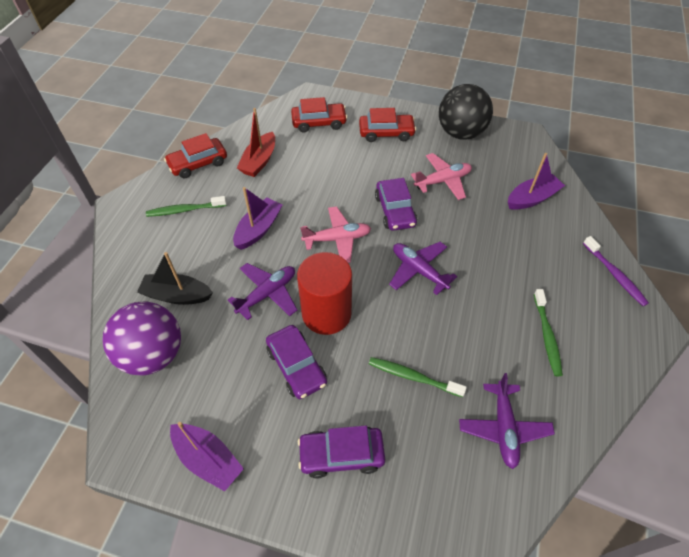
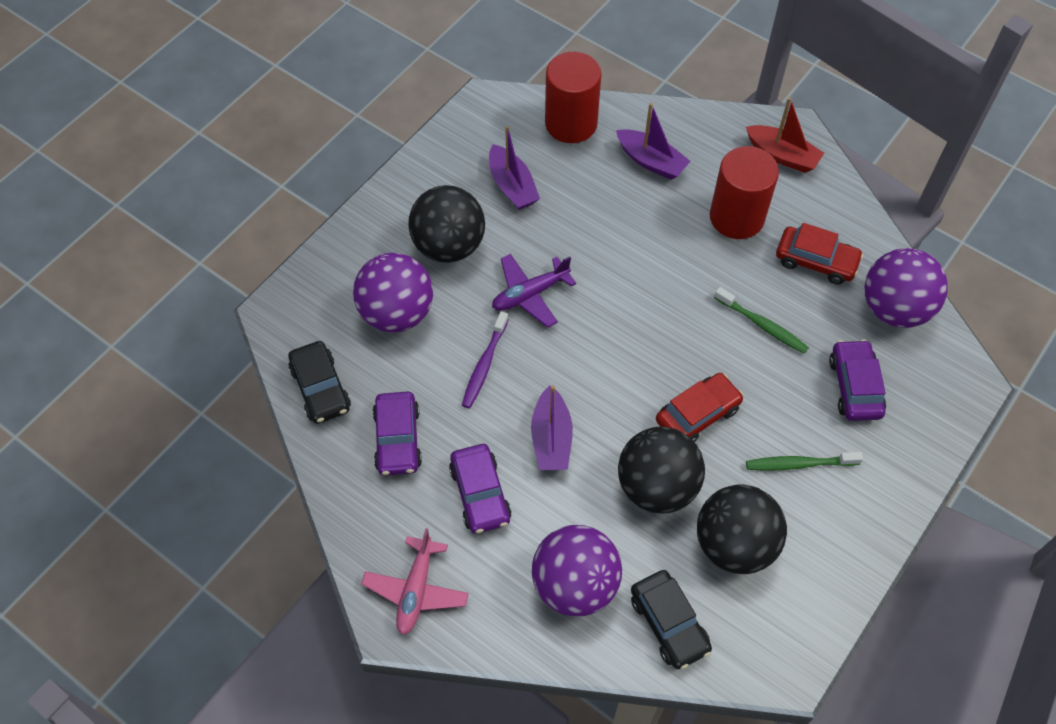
black ball: 1 -> 3
black boat: 1 -> 0
black car: 0 -> 2
green toothbrush: 3 -> 2
pink plane: 2 -> 1
purple ball: 1 -> 3
purple plane: 3 -> 1
red car: 3 -> 2
red cylinder: 1 -> 2

